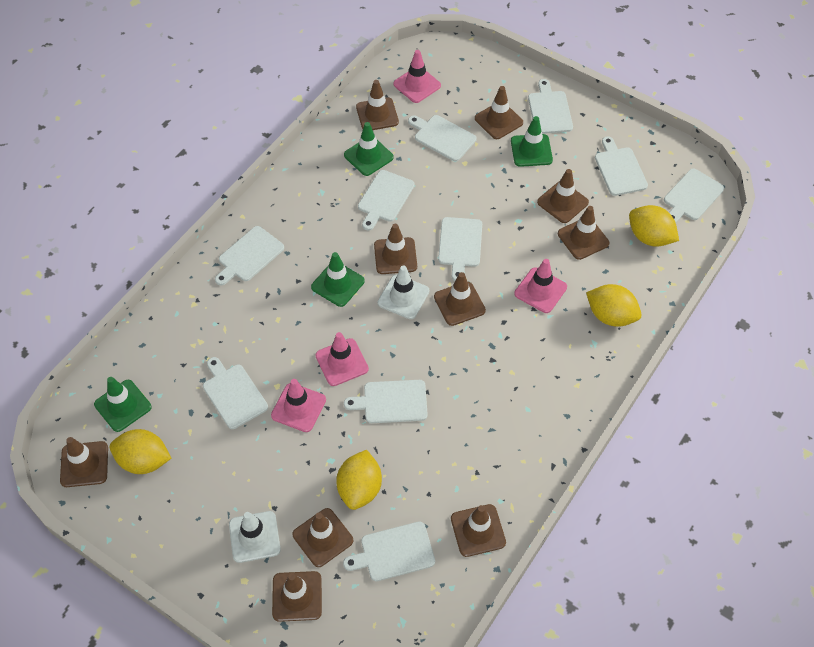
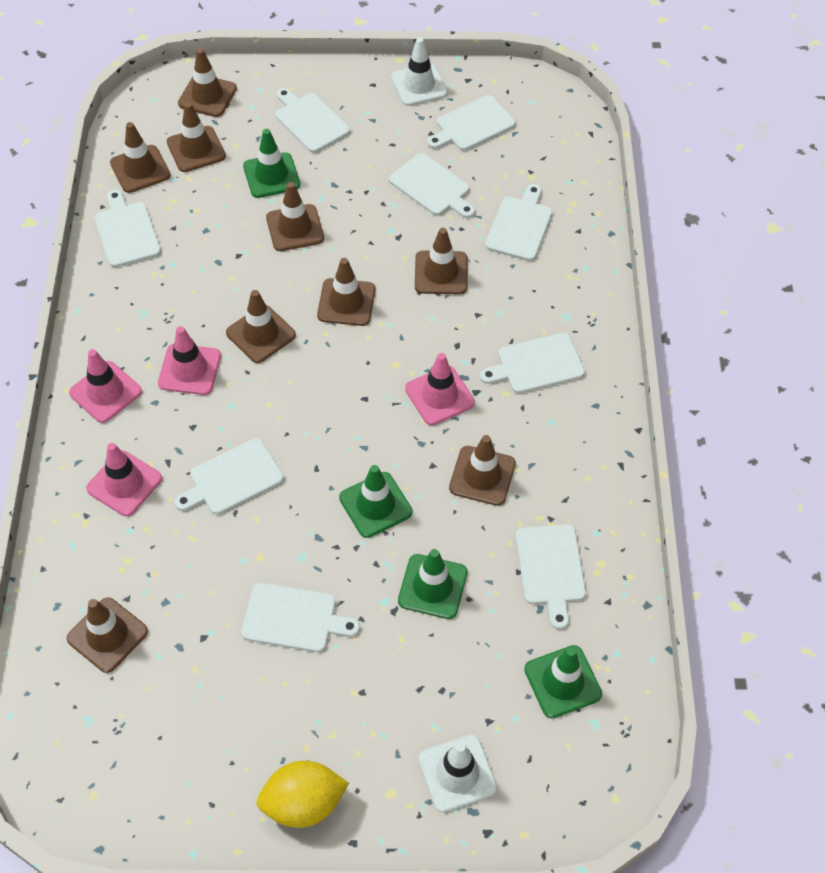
brown traffic cone: 10 -> 9
white cutting board: 10 -> 9
yellow lemon: 4 -> 1

